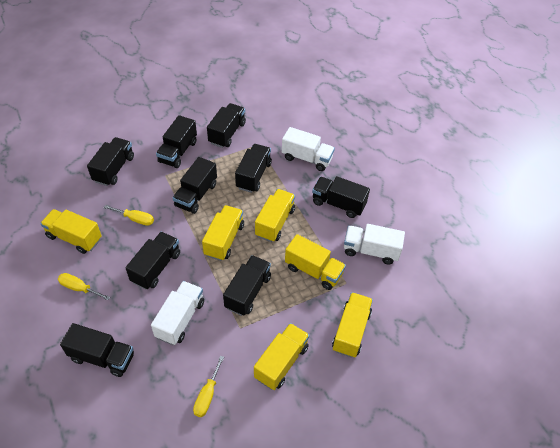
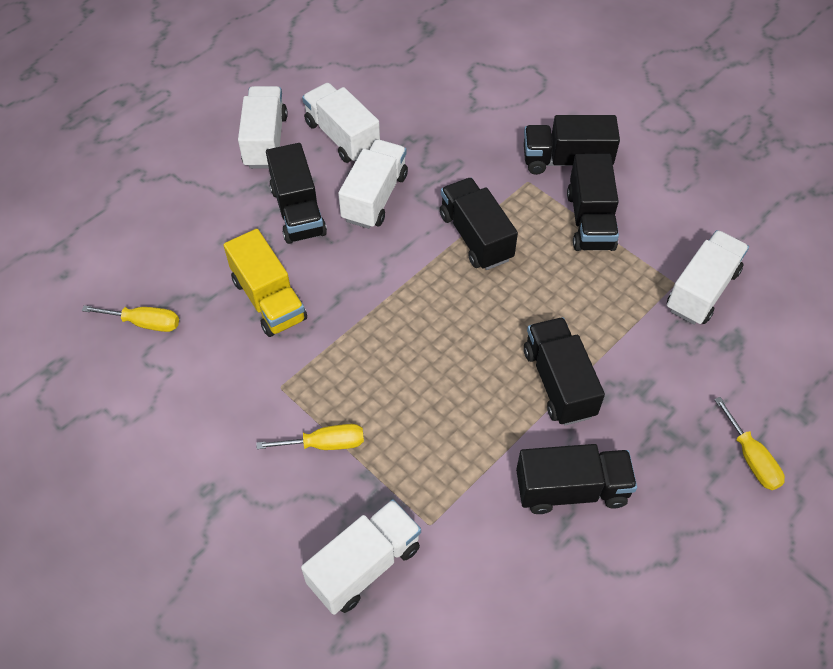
black truck: 9 -> 6
white truck: 3 -> 5
yellow truck: 6 -> 1

